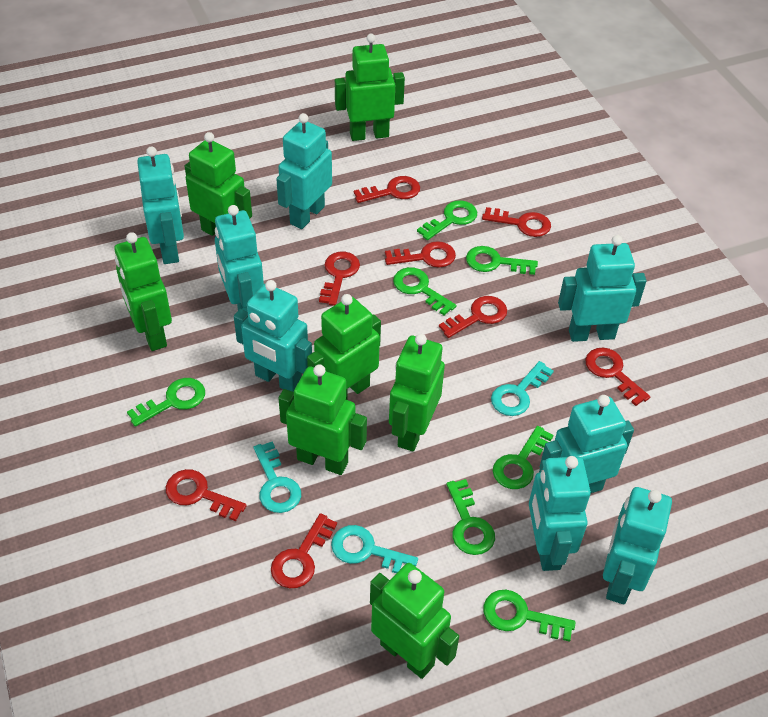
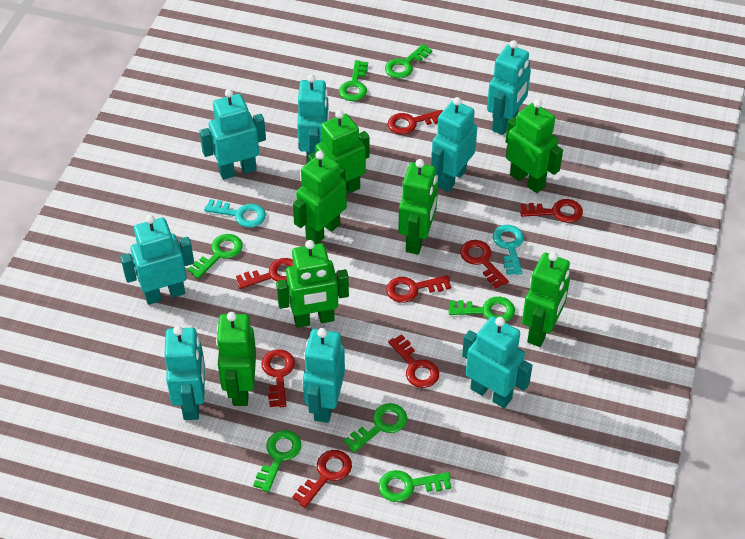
turquoise key: 3 -> 2

